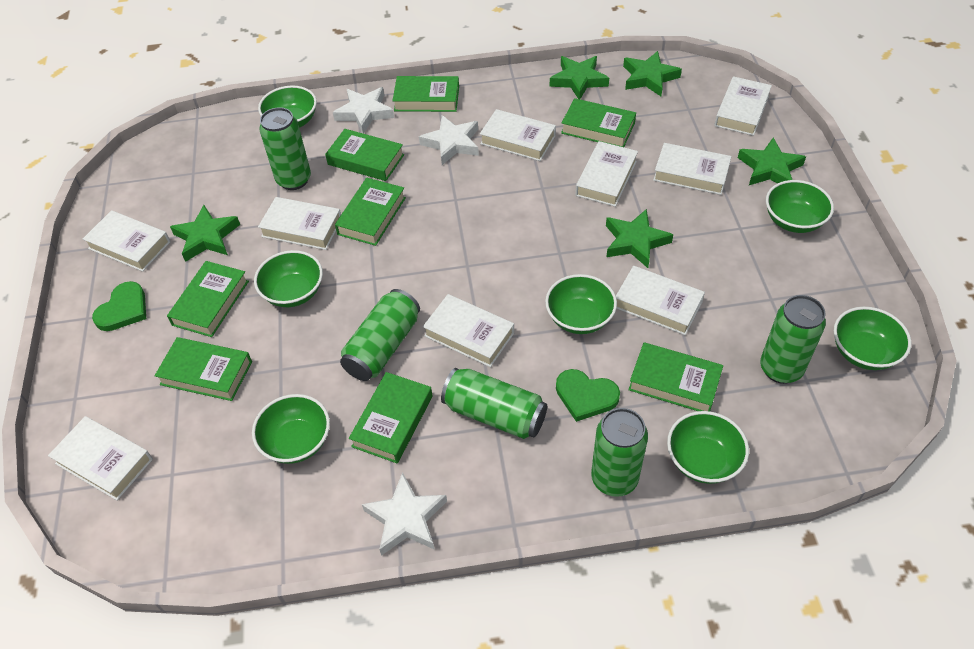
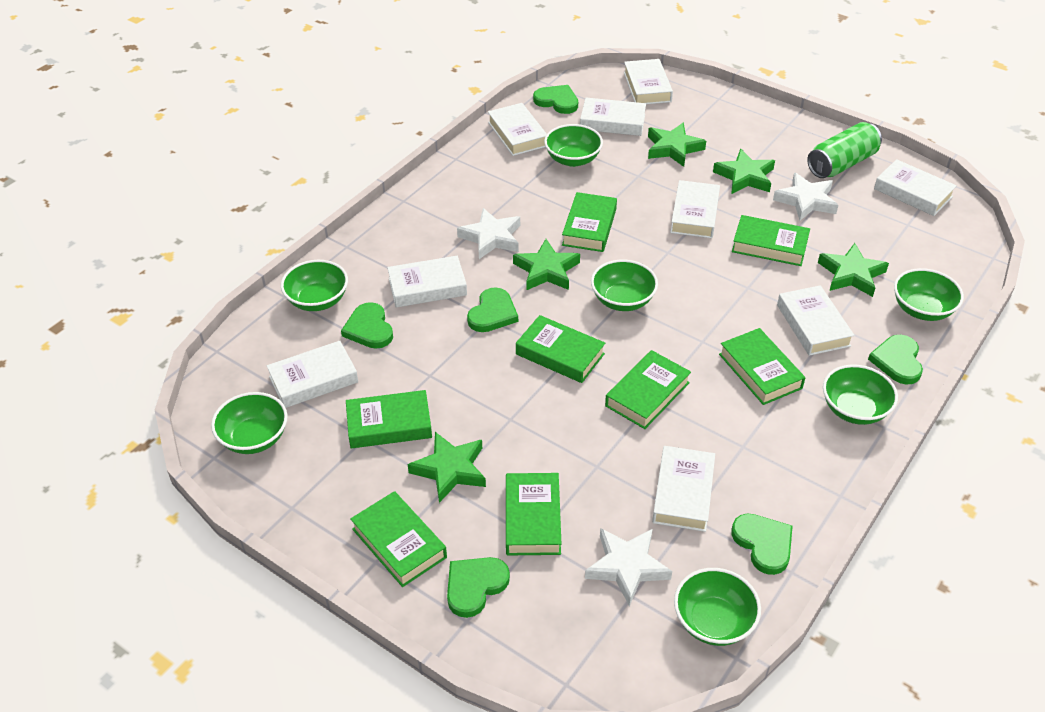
green can: 5 -> 1
green heart: 2 -> 6

